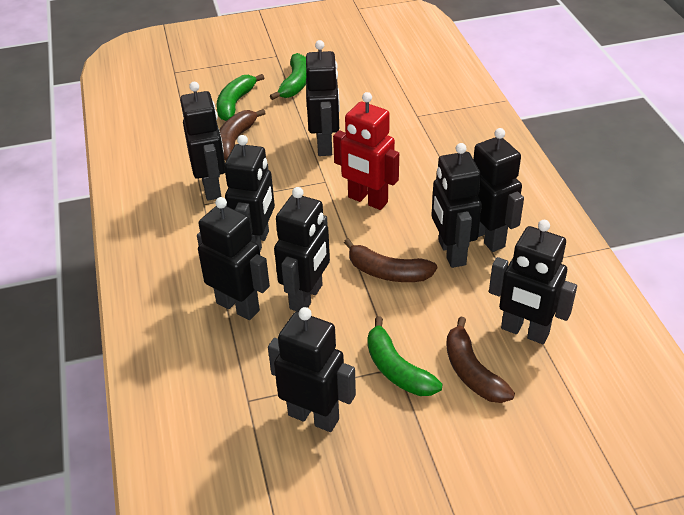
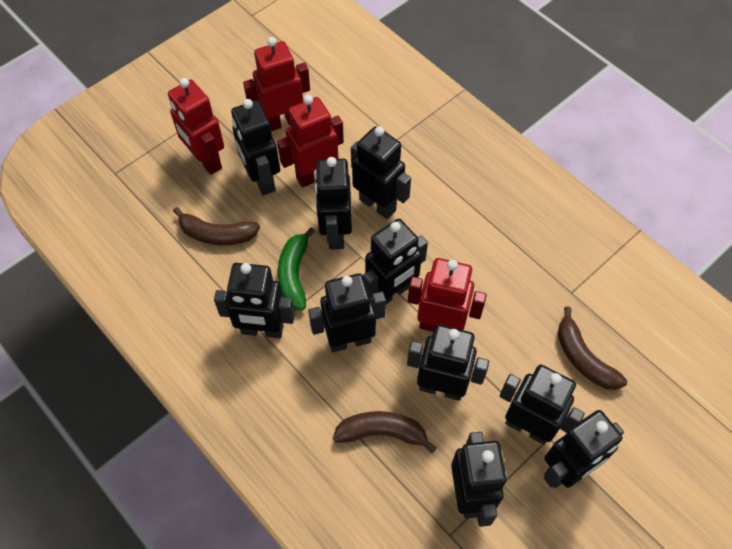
black robot: 9 -> 10
green banana: 3 -> 1
red robot: 1 -> 4

